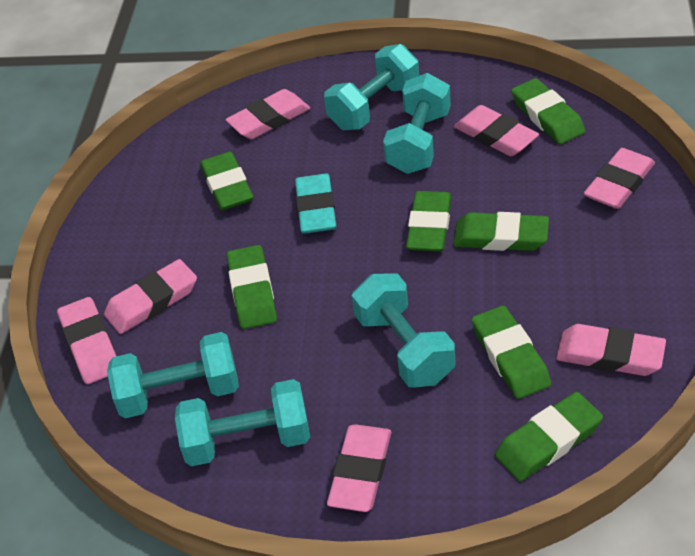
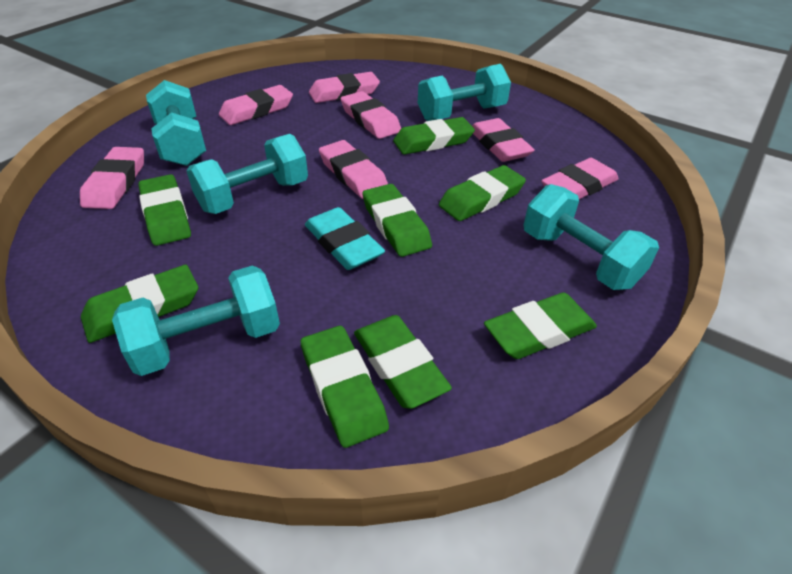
green eraser: 7 -> 8

